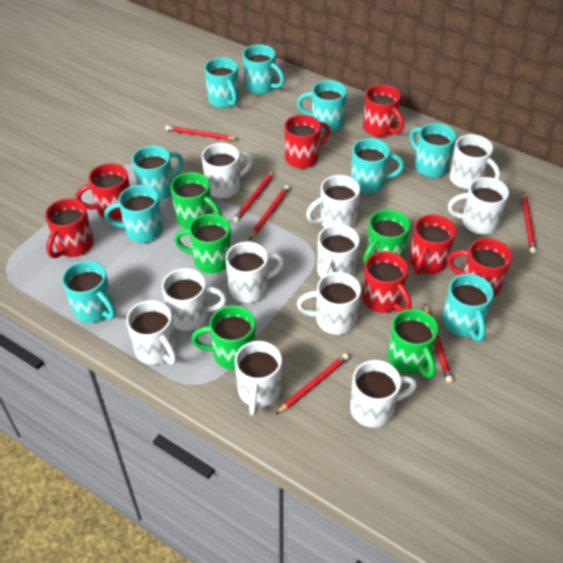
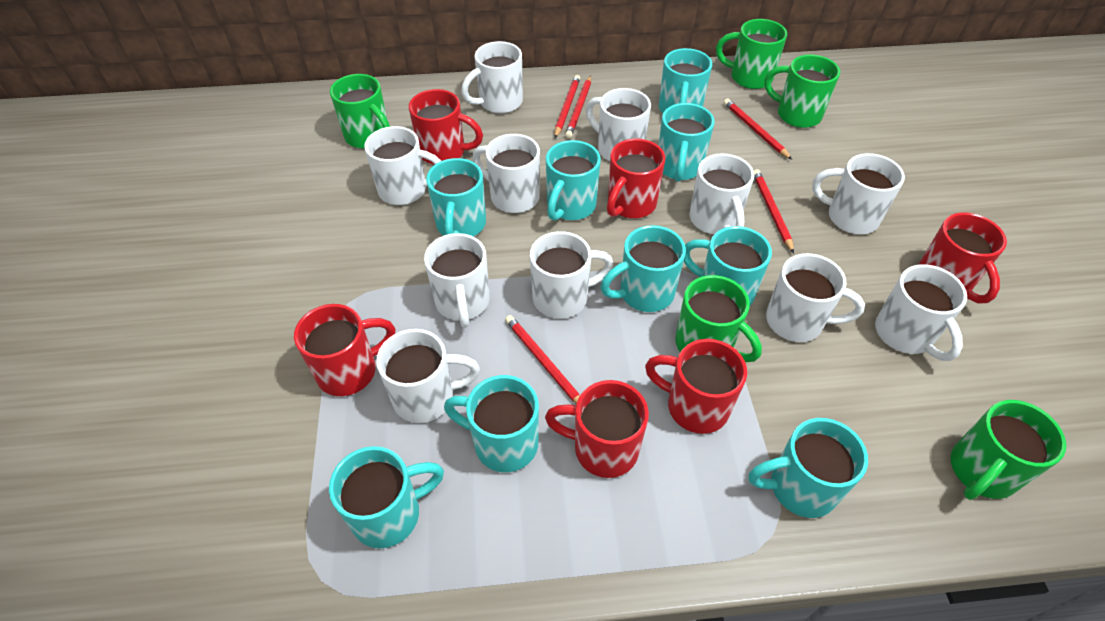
red mug: 7 -> 6
red pencil: 6 -> 5

